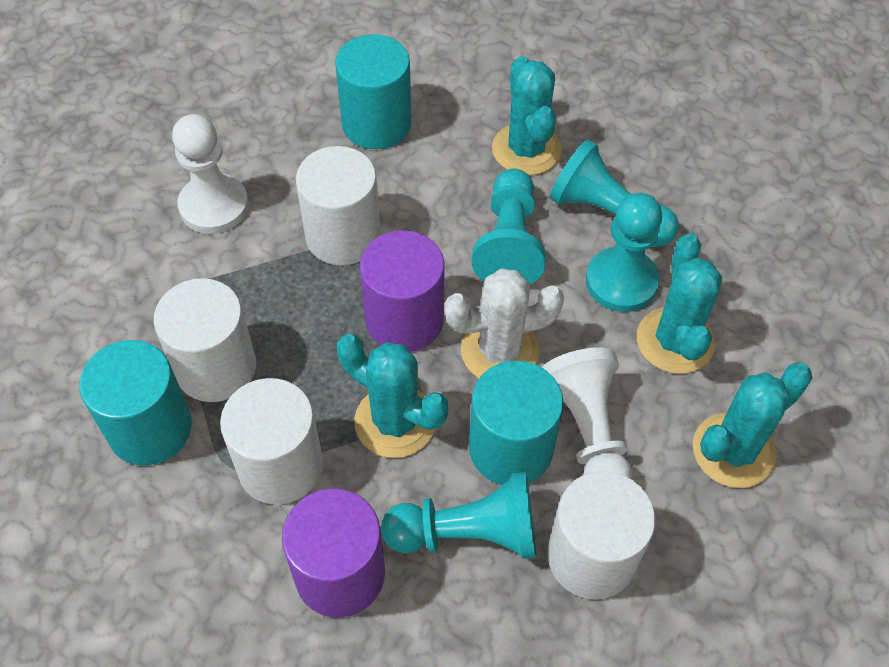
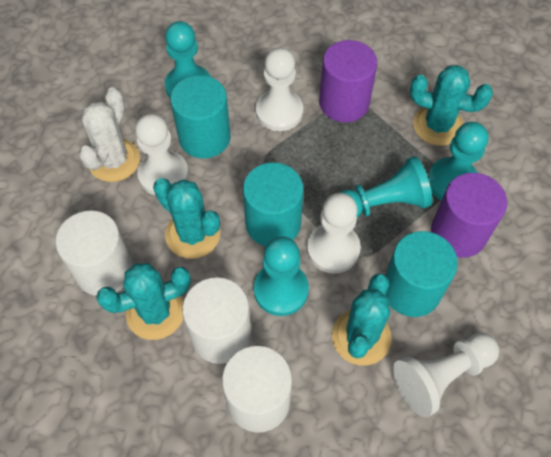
white cylinder: 4 -> 3
white pawn: 2 -> 4

